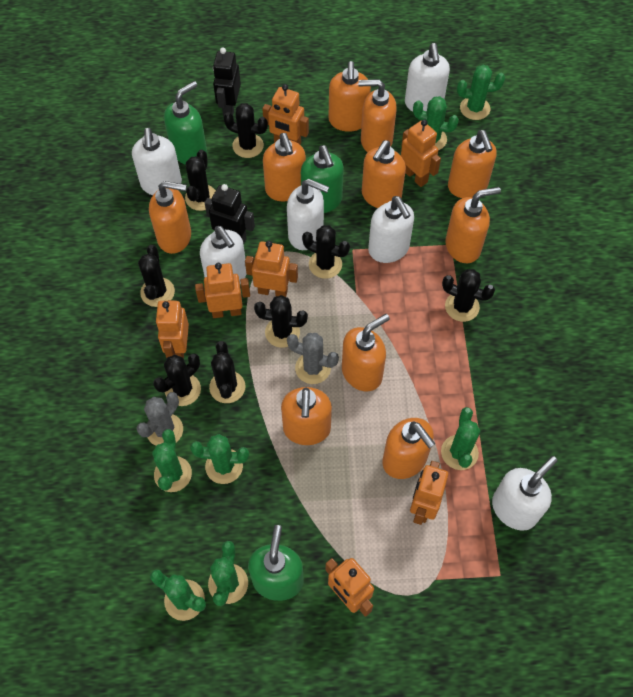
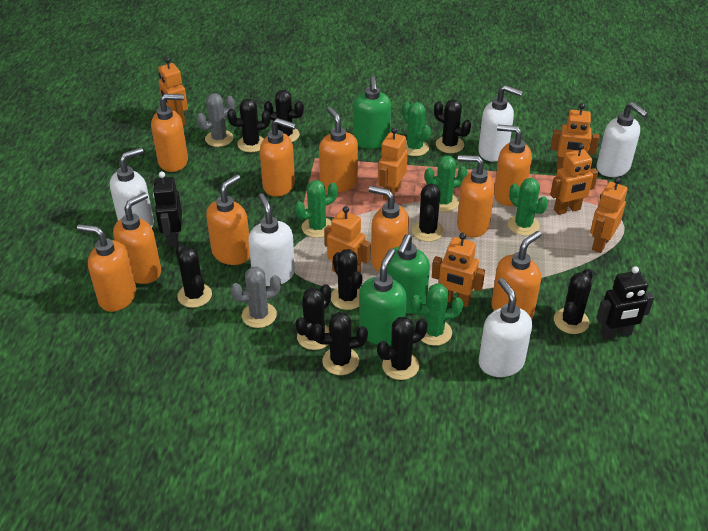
black cactus: 8 -> 10
green cactus: 7 -> 5
white soap dispenser: 6 -> 5

